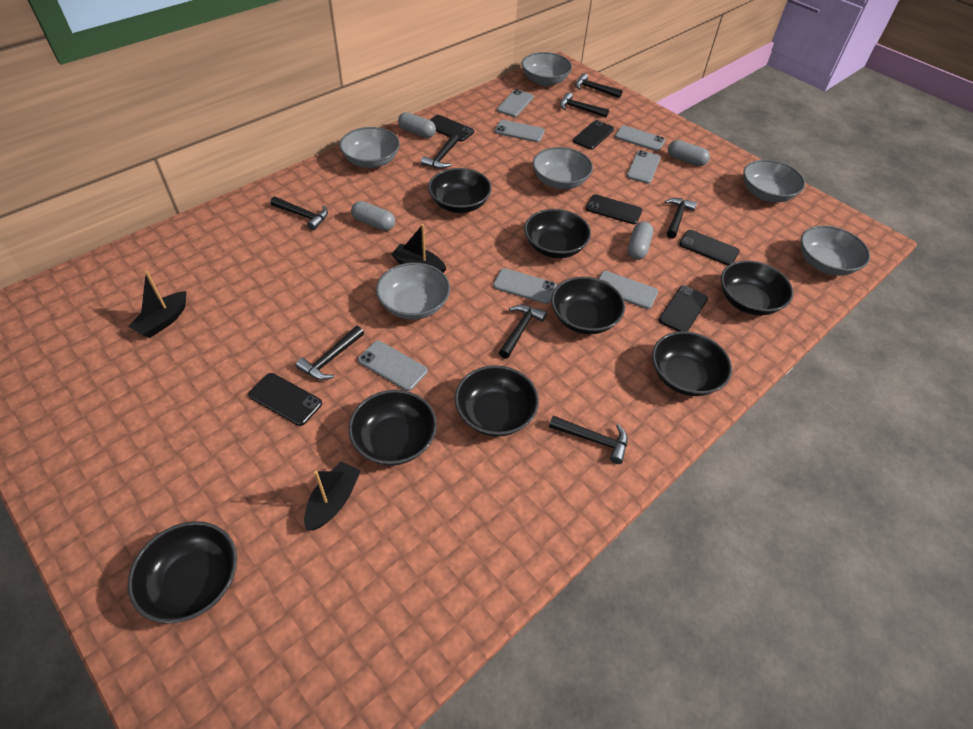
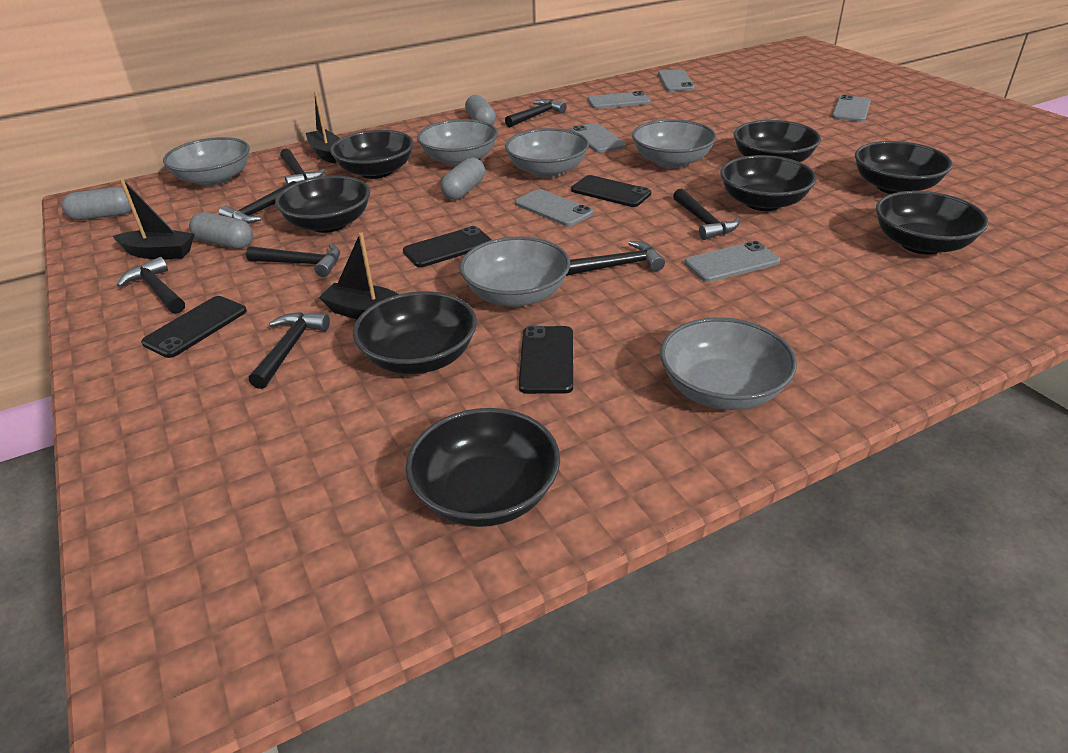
black phone: 6 -> 4
grey phone: 7 -> 6

